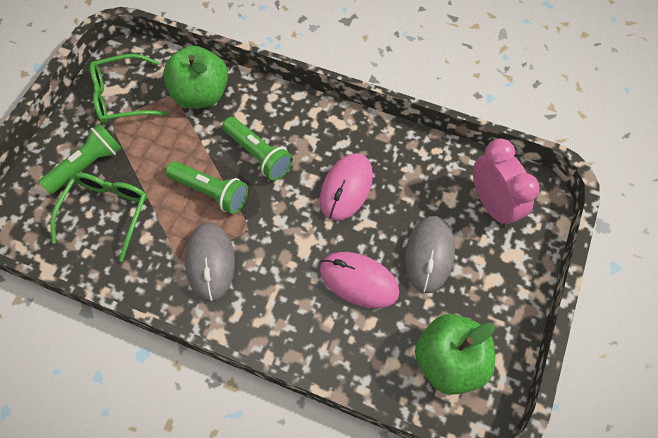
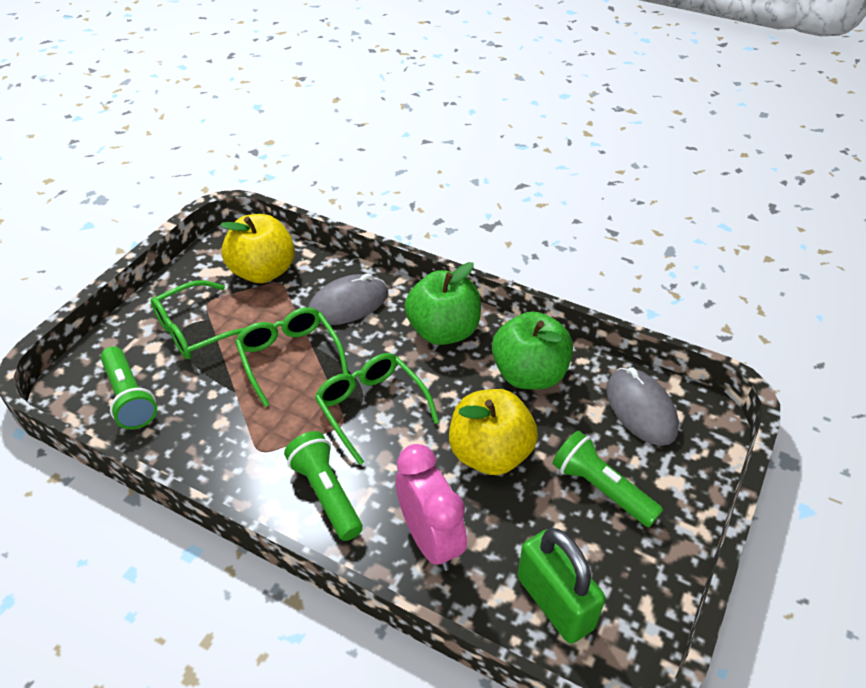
green glasses: 2 -> 3
green padlock: 0 -> 1
pink mouse: 2 -> 0
yellow apple: 0 -> 2

